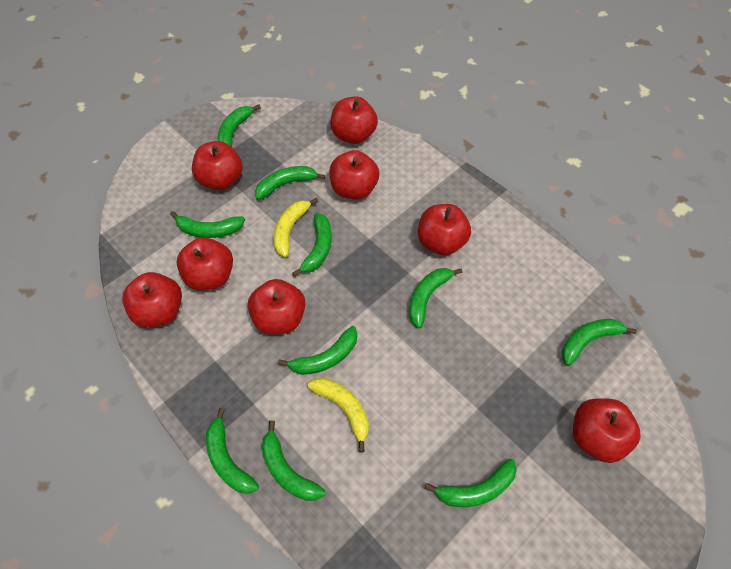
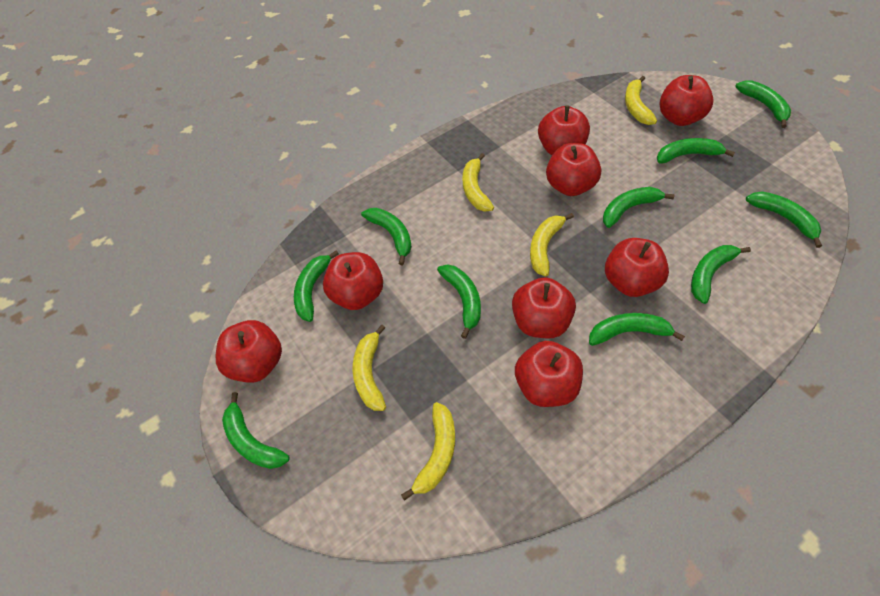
yellow banana: 2 -> 5

